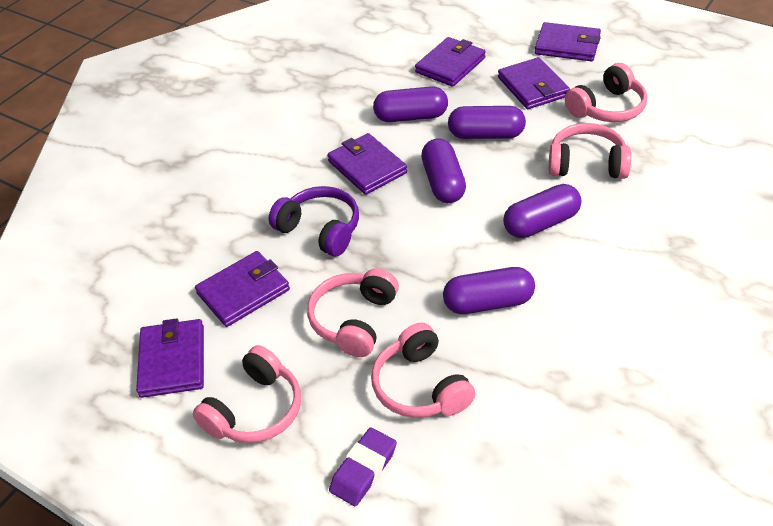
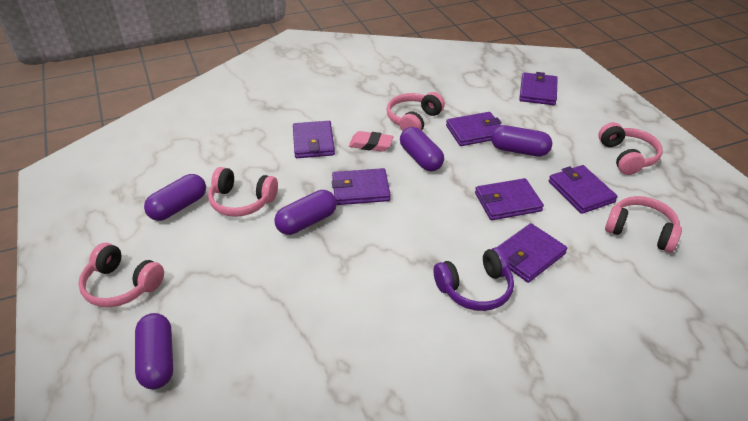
pink eraser: 0 -> 1
purple eraser: 1 -> 0
purple wallet: 6 -> 7

